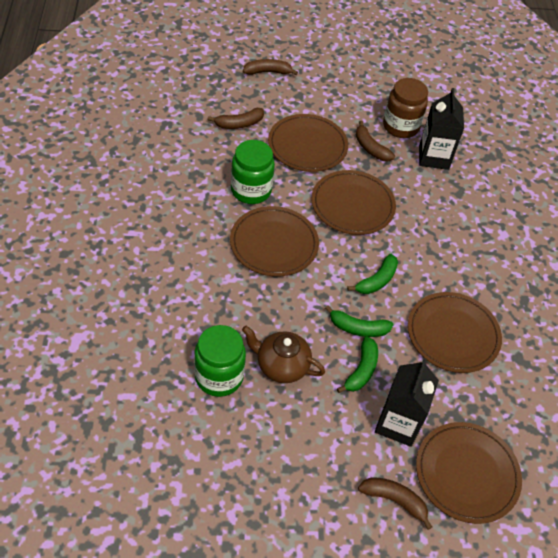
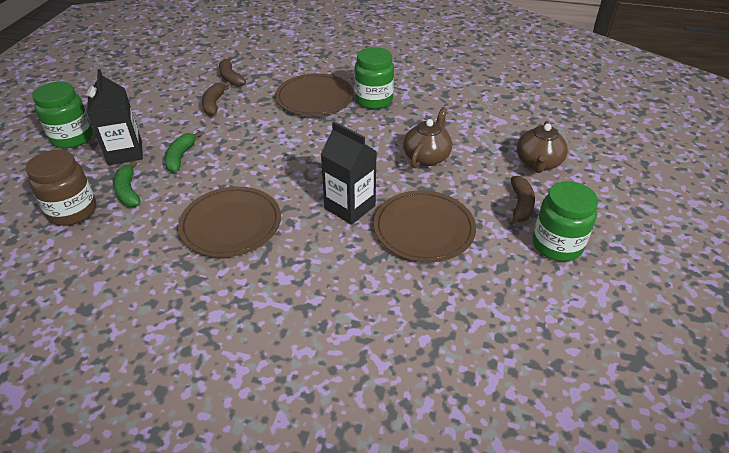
brown banana: 4 -> 3
brown plate: 5 -> 3
brown teapot: 1 -> 2
green banana: 3 -> 2
green jar: 2 -> 3

